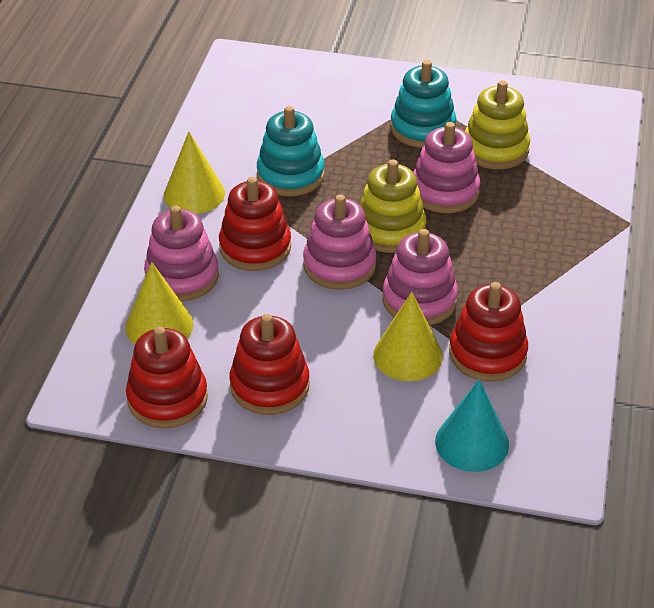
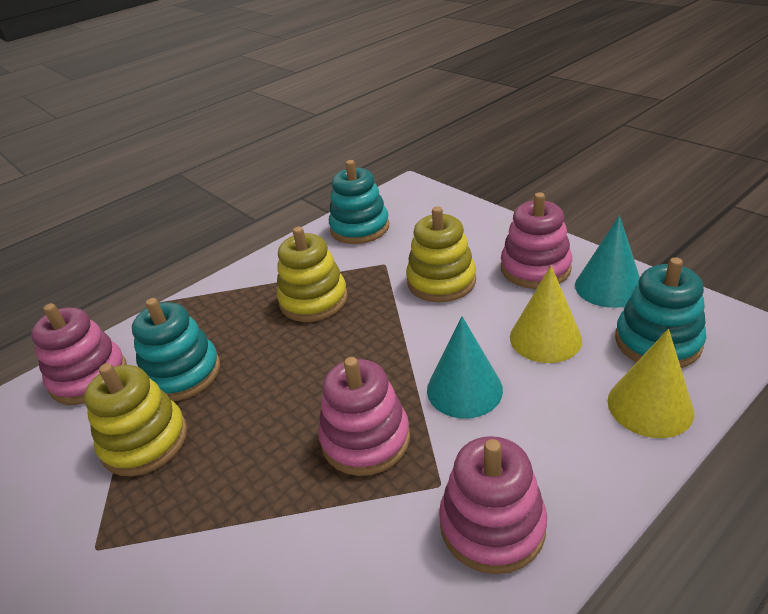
red stacking toy: 4 -> 0
turquoise cone: 1 -> 2
turquoise stacking toy: 2 -> 3
yellow cone: 3 -> 2
yellow stacking toy: 2 -> 3

